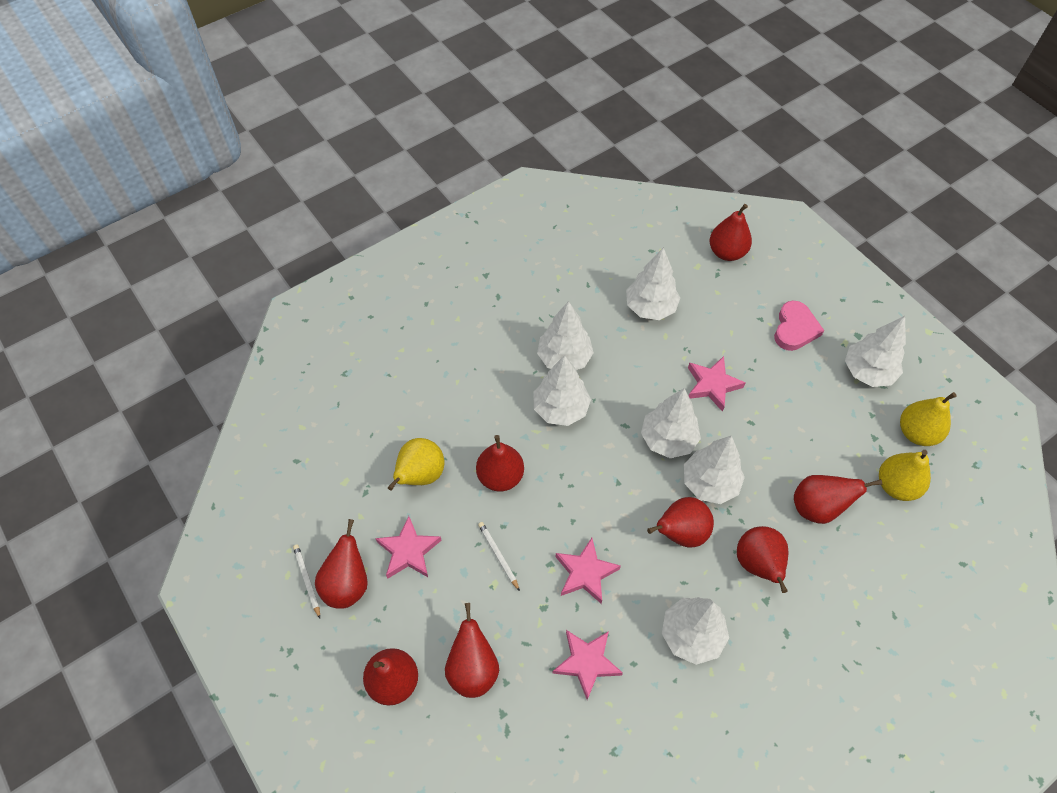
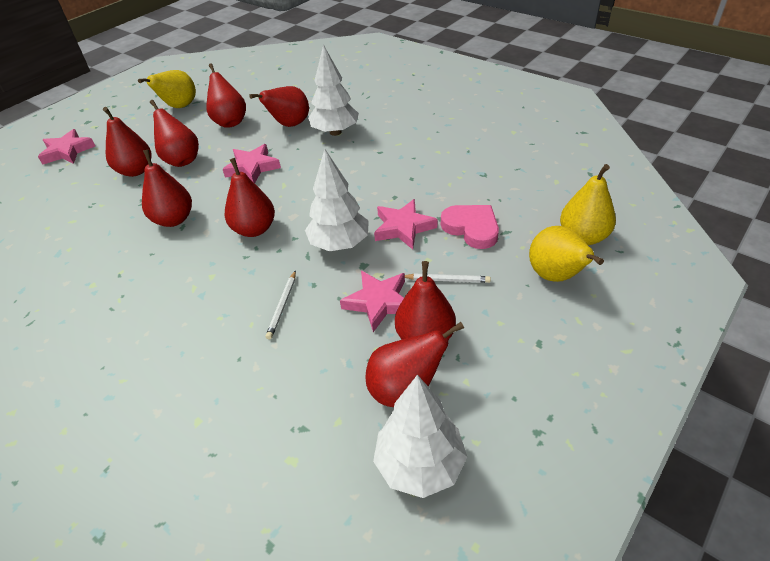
white tree: 7 -> 3

